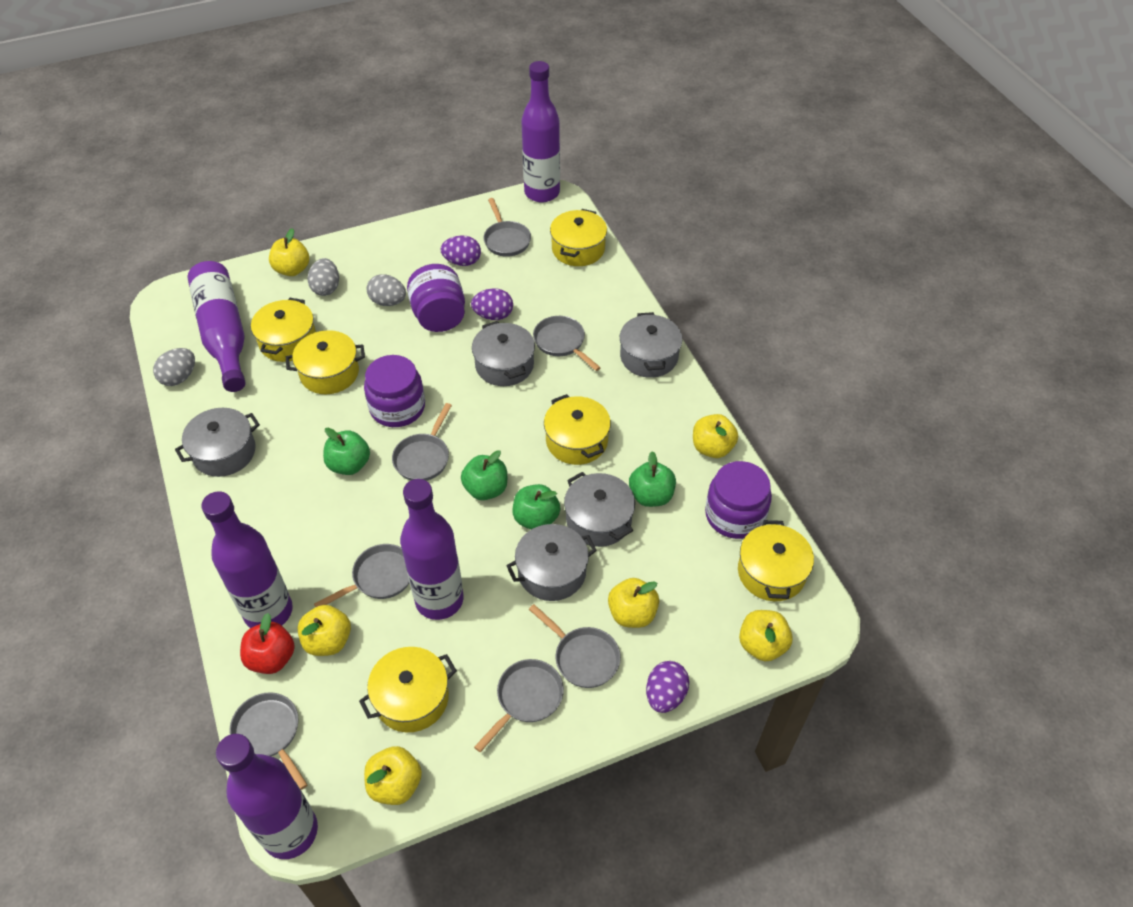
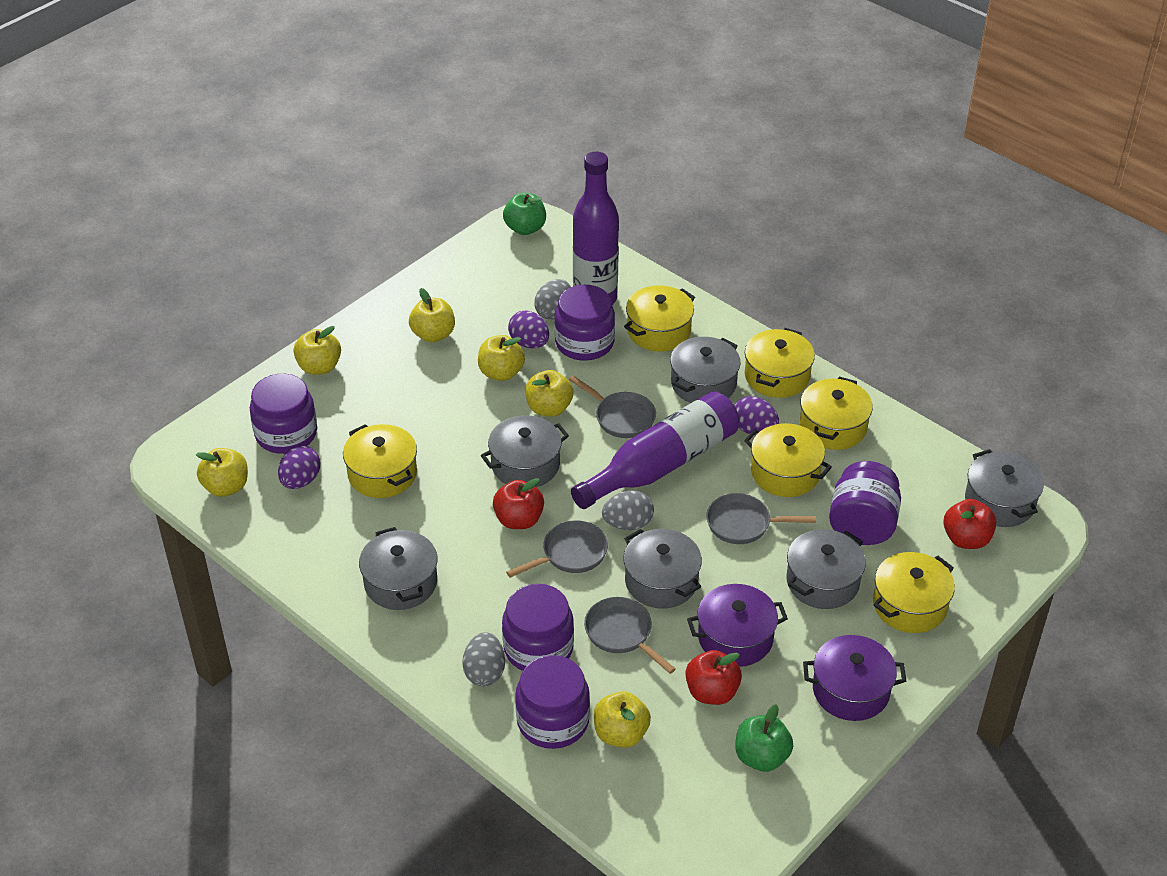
green apple: 4 -> 2
grey pan: 7 -> 4
grey pot: 5 -> 6
purple bottle: 5 -> 2
purple jar: 3 -> 5
purple pot: 0 -> 2
red apple: 1 -> 3

